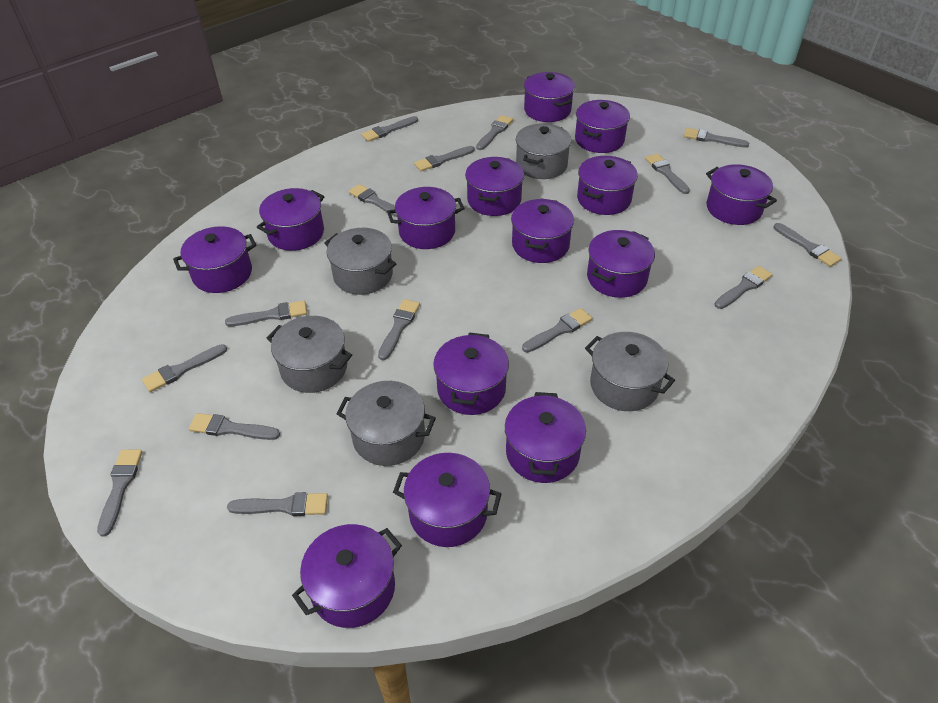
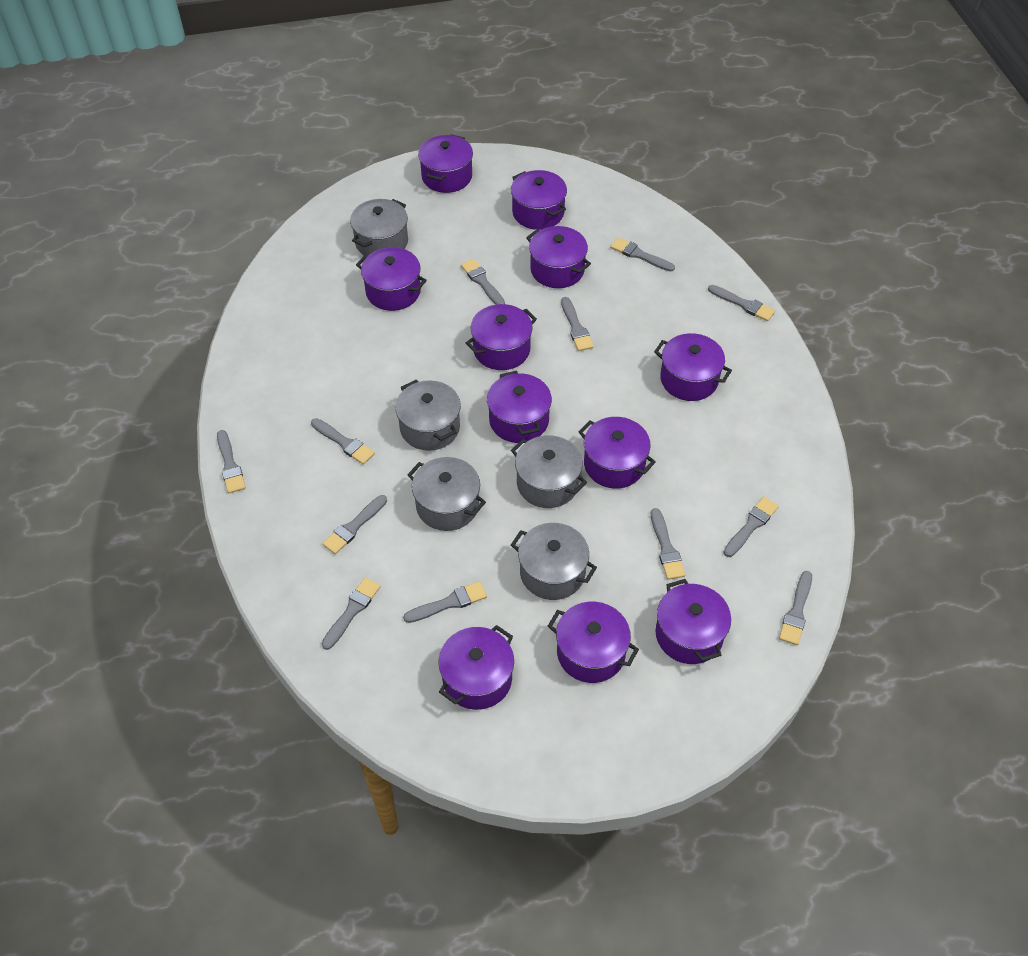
grey brush: 15 -> 12
purple pot: 14 -> 11

